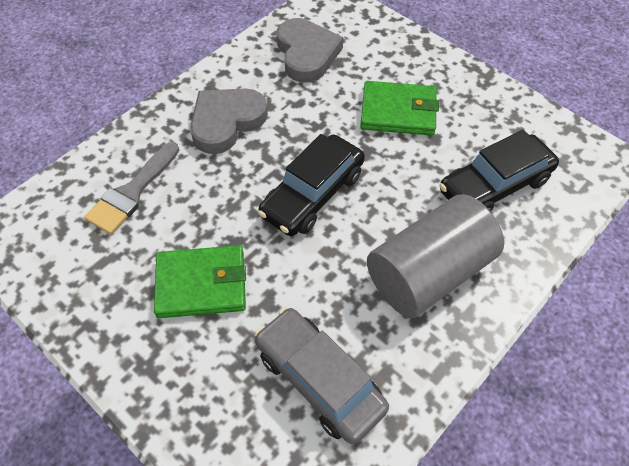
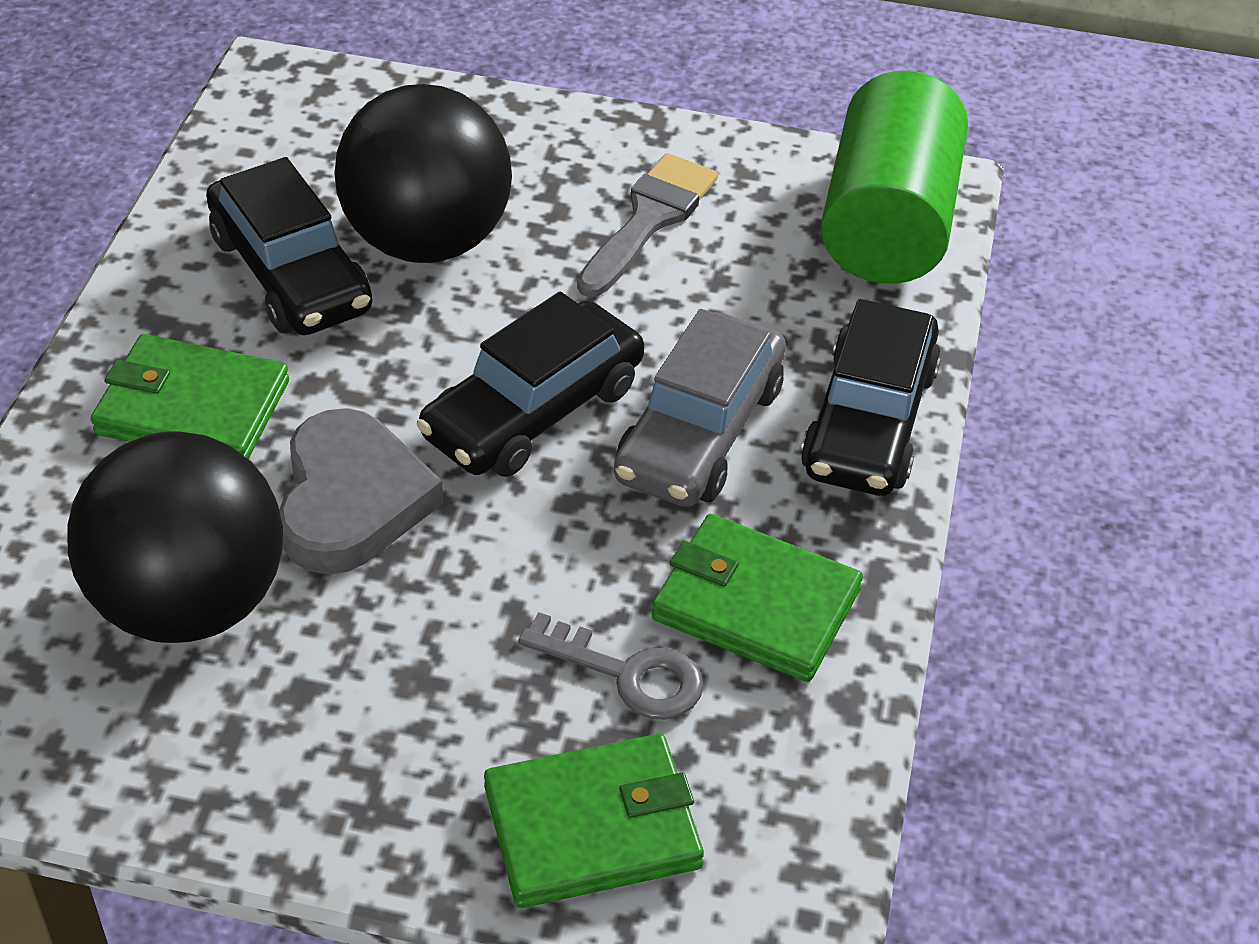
black ball: 0 -> 2
black car: 2 -> 3
green cylinder: 0 -> 1
green wallet: 2 -> 3
grey cylinder: 1 -> 0
grey heart: 2 -> 1
grey key: 0 -> 1

